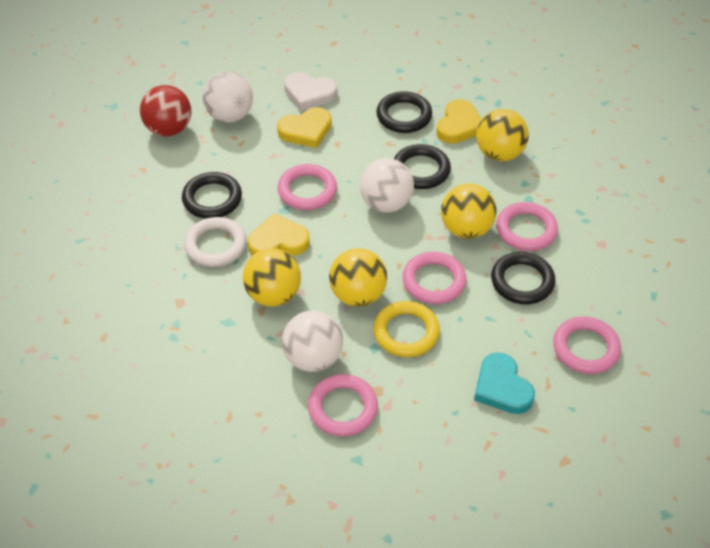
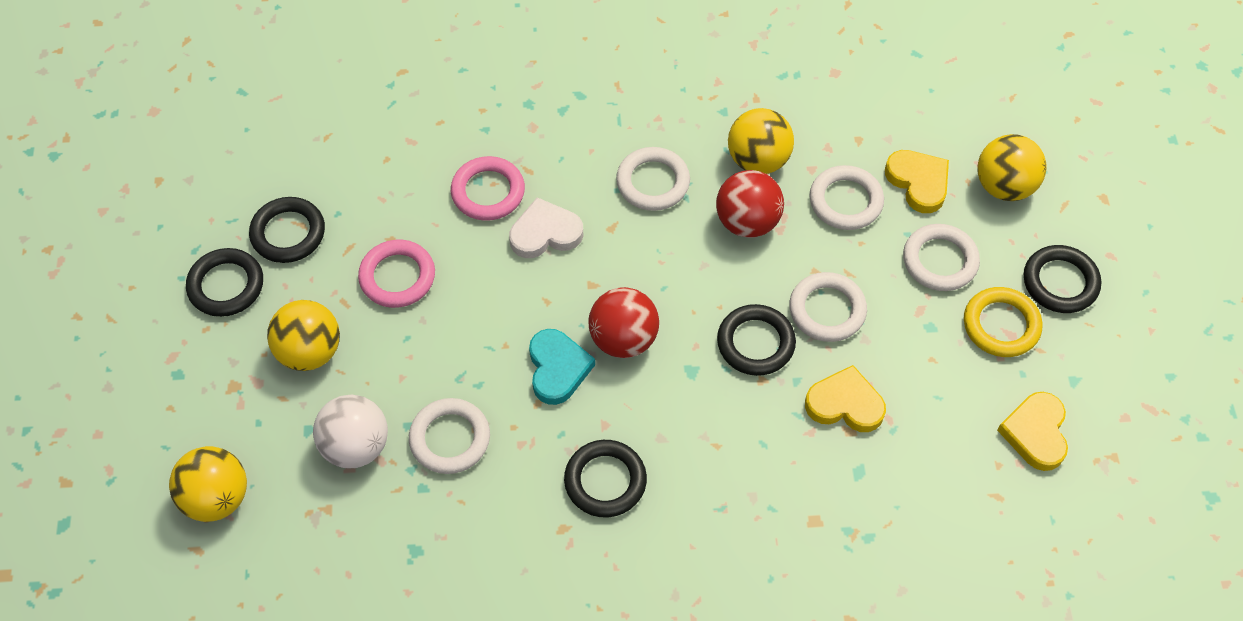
black ring: 4 -> 5
pink ring: 5 -> 2
red ball: 1 -> 2
white ball: 3 -> 1
white ring: 1 -> 5

